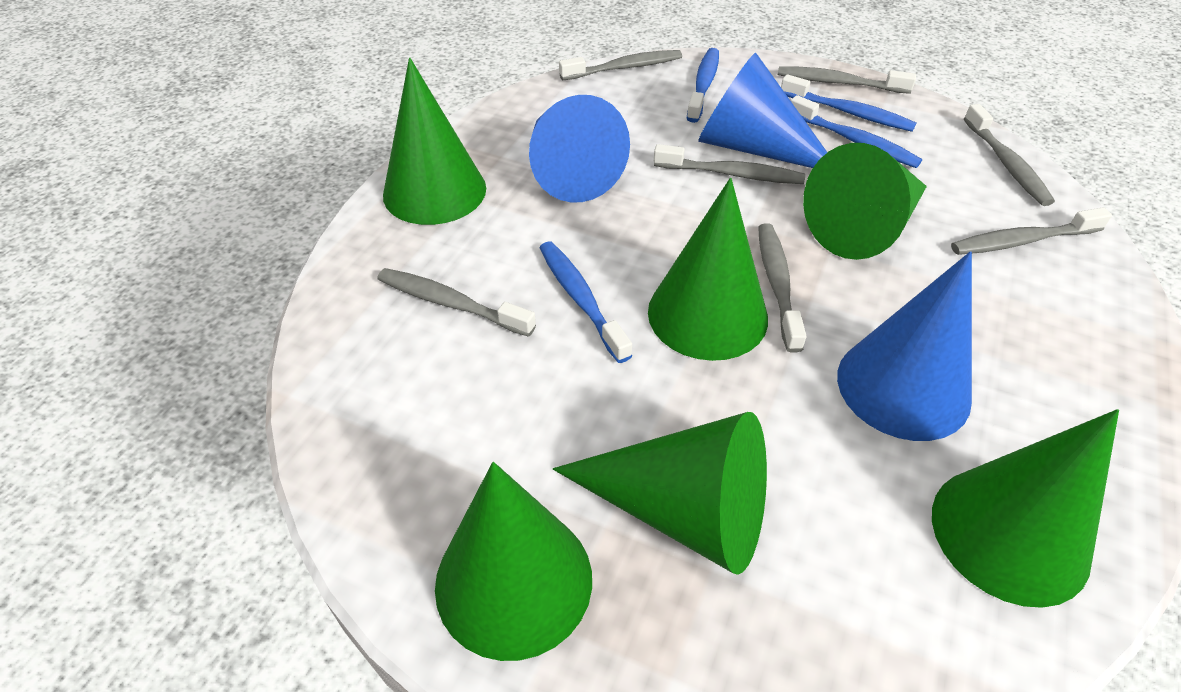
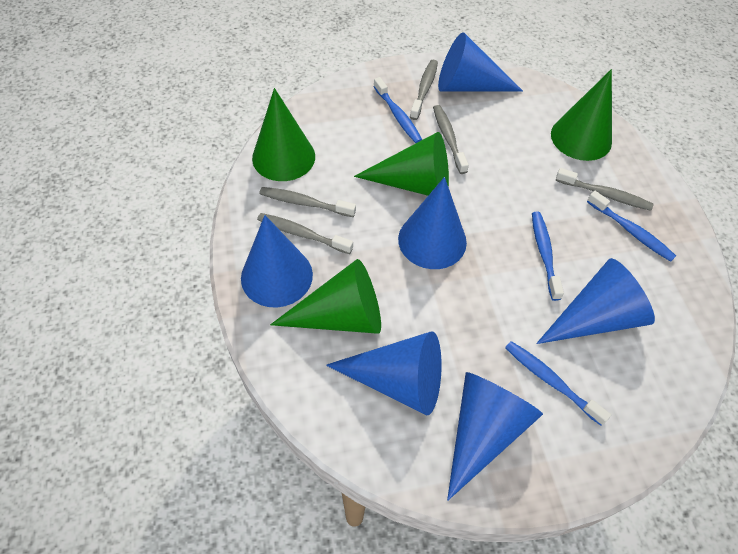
blue cone: 3 -> 6
green cone: 6 -> 4
grey toothbrush: 7 -> 5

